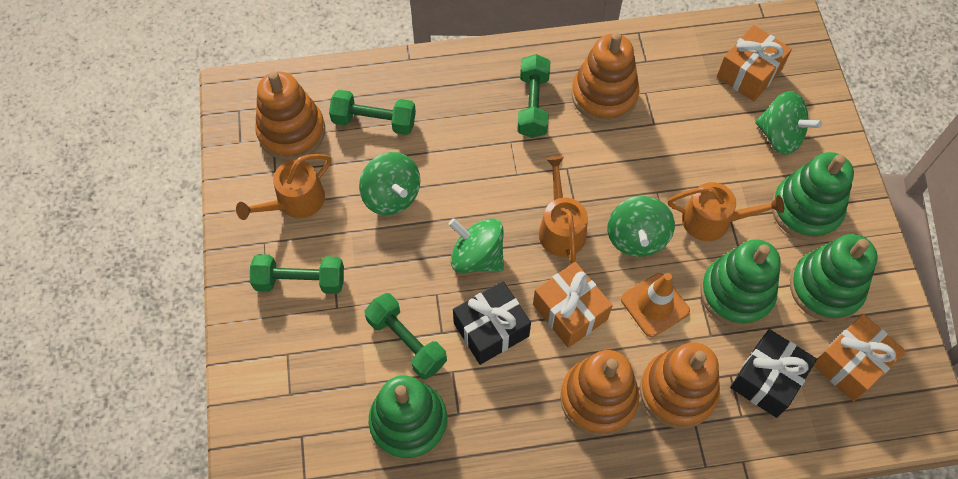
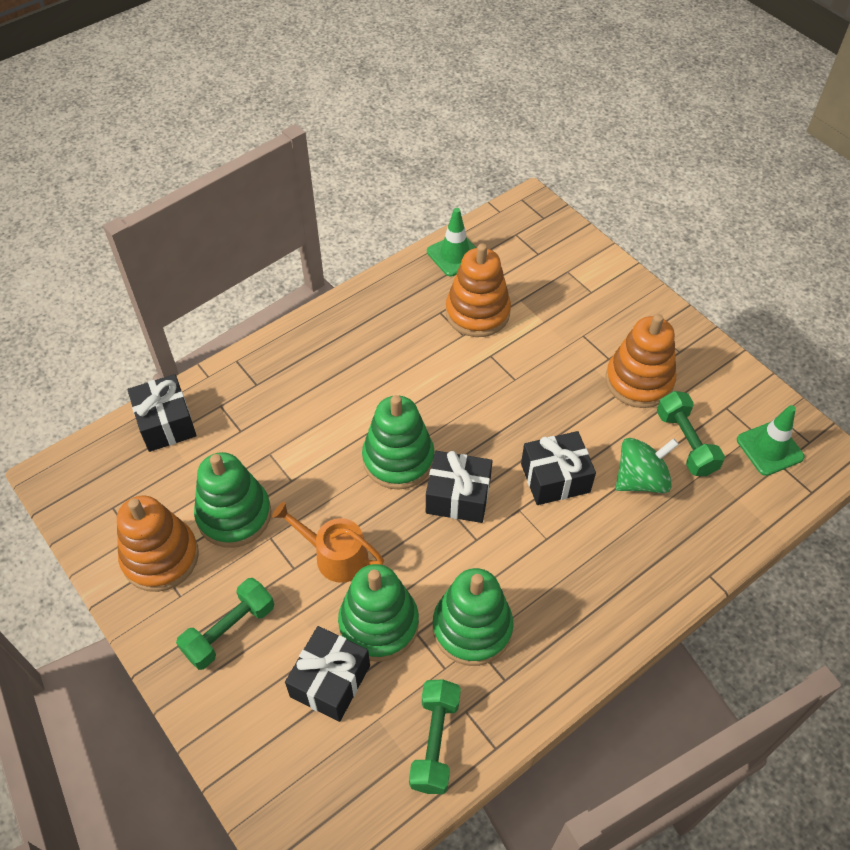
black gift: 2 -> 4
green dumbbell: 4 -> 3
green spinning top: 4 -> 1
green traffic cone: 0 -> 2
orange gift: 3 -> 0
orange stacking toy: 4 -> 3
orange traffic cone: 1 -> 0
orange watering can: 3 -> 1

